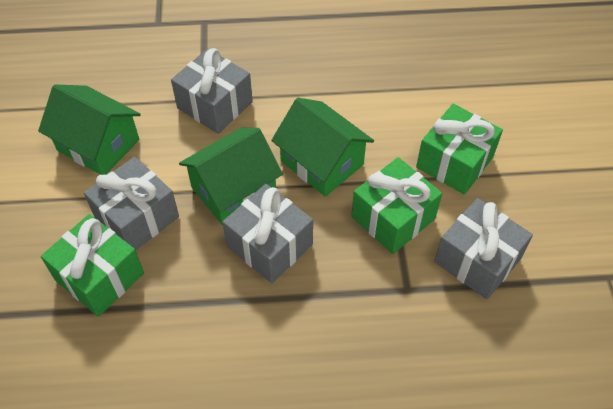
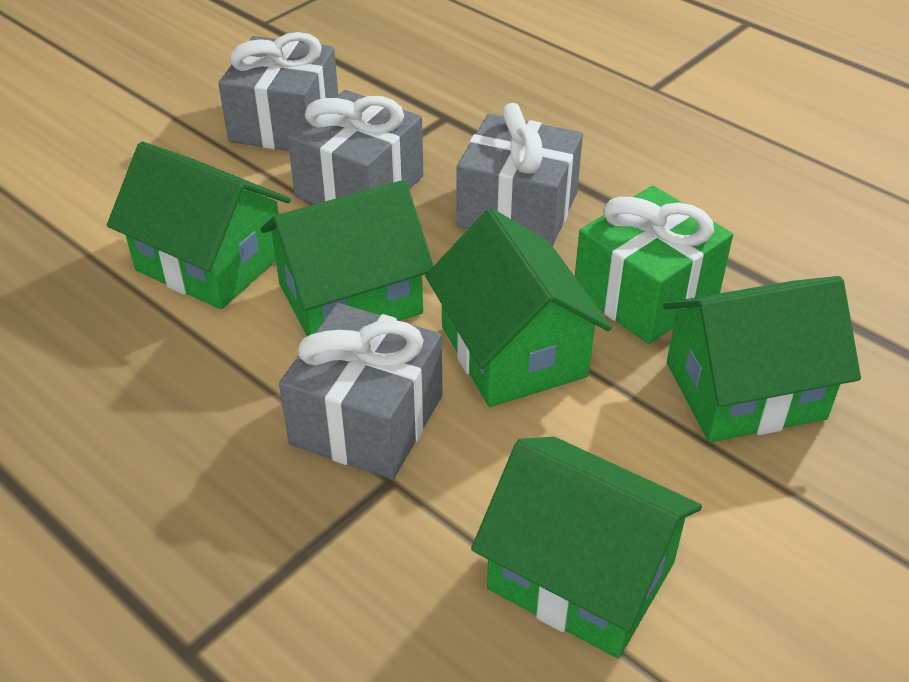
green gift: 3 -> 1
green house: 3 -> 5

